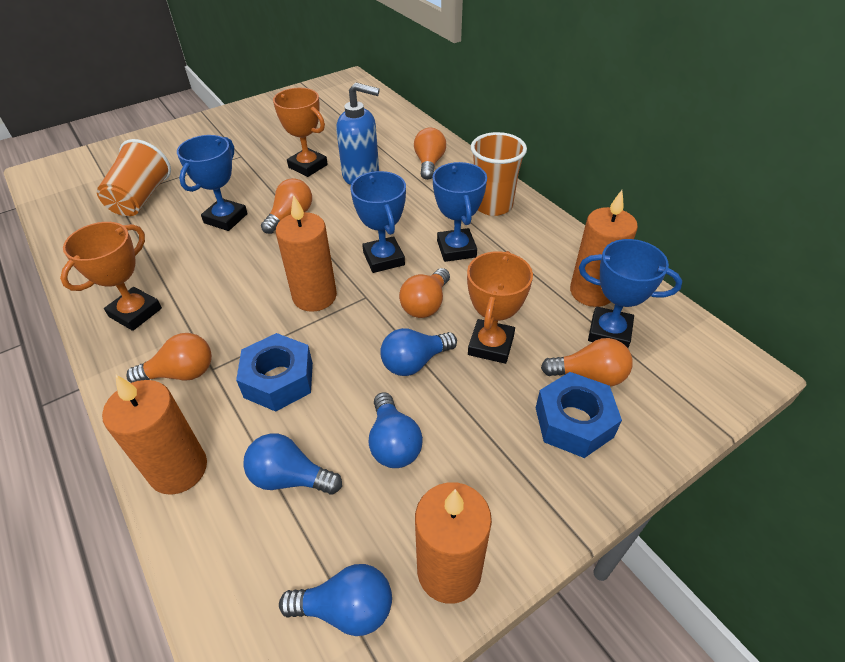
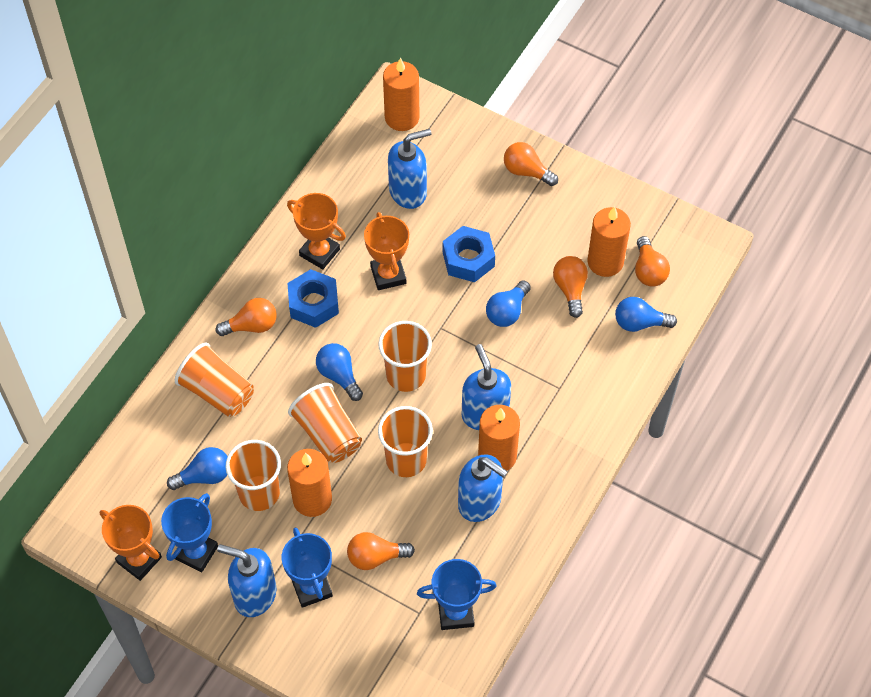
blue soap dispenser: 1 -> 4
blue trophy: 4 -> 3
orange cup: 2 -> 5

